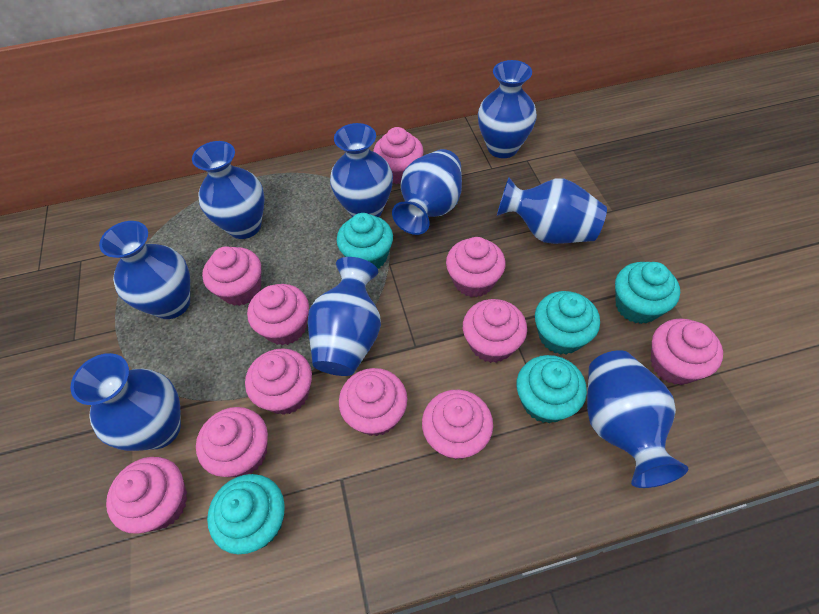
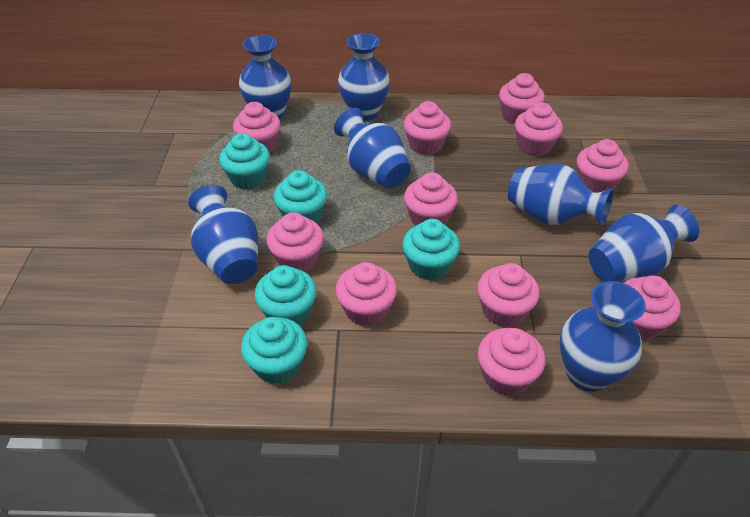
blue vase: 9 -> 7

